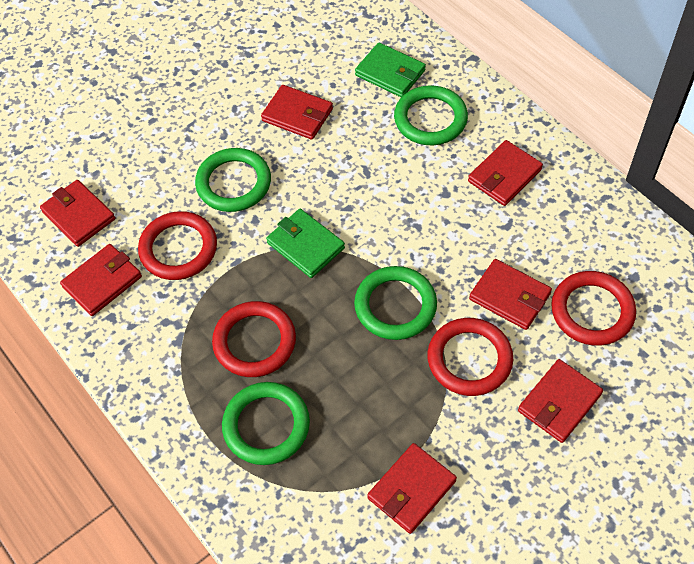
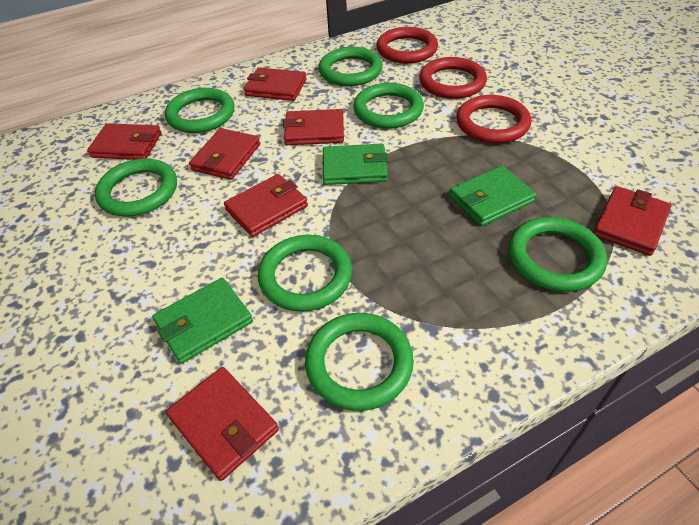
green ring: 4 -> 7
green wallet: 2 -> 3
red ring: 4 -> 3

